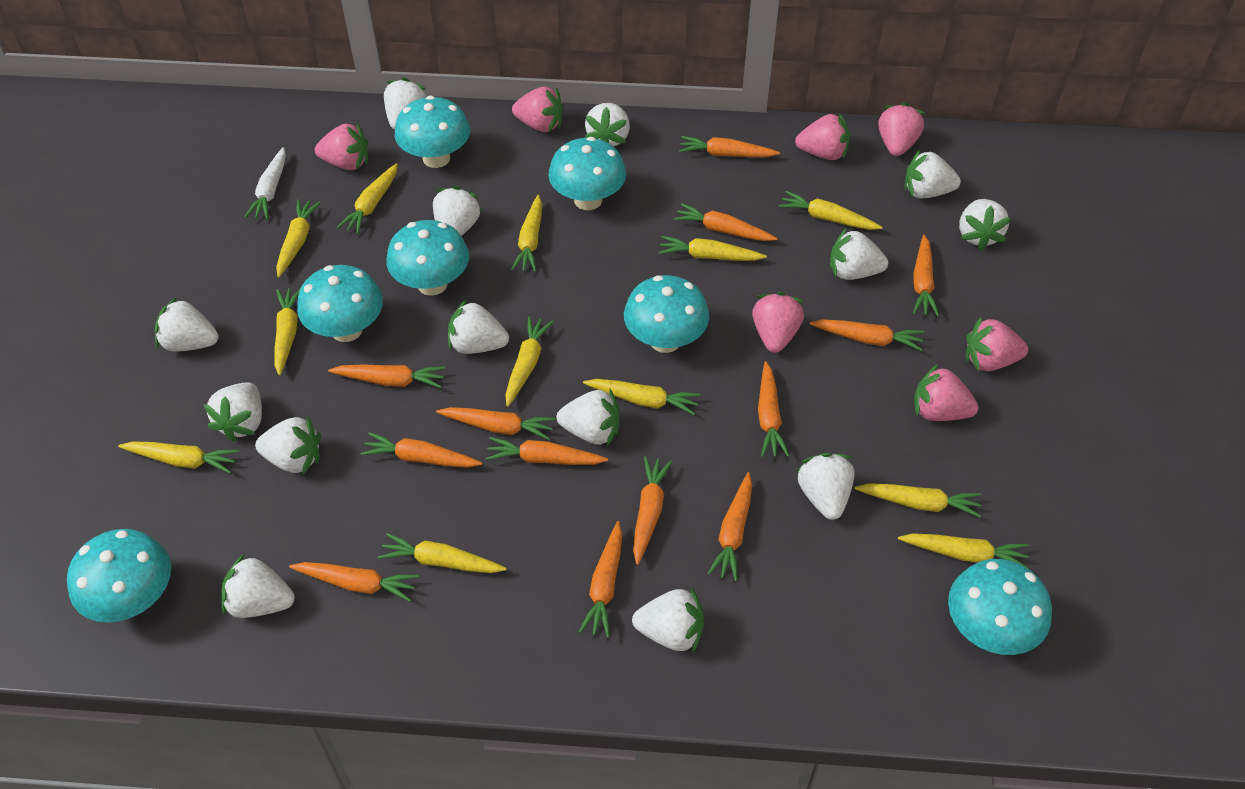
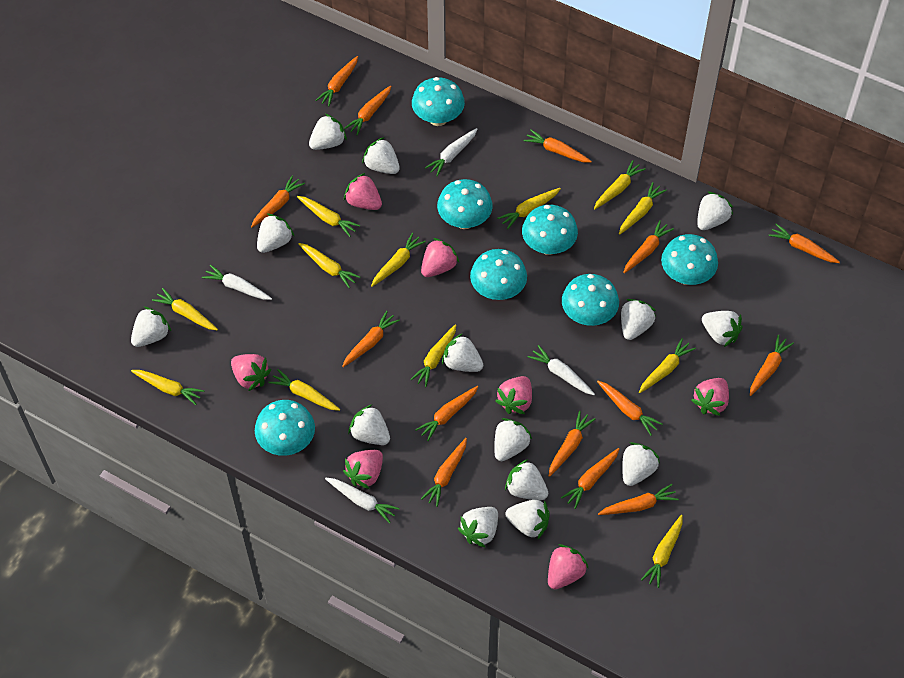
orange carrot: 13 -> 14
white carrot: 1 -> 4

